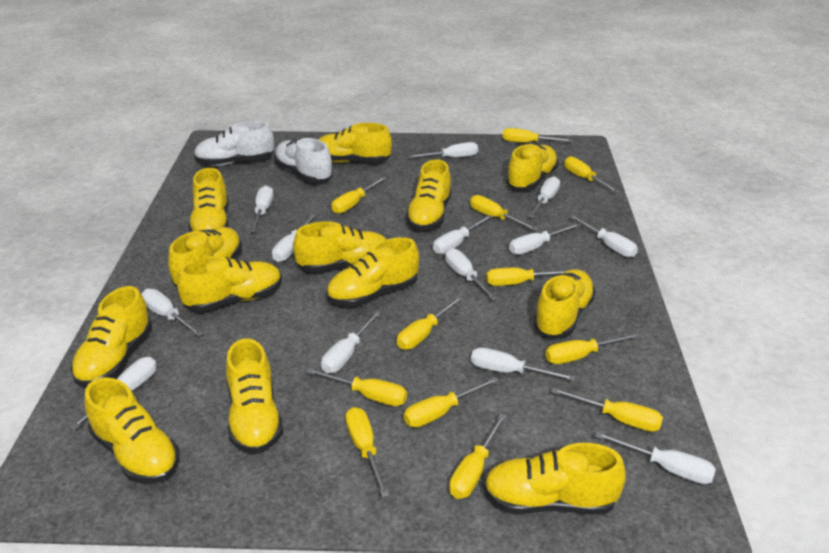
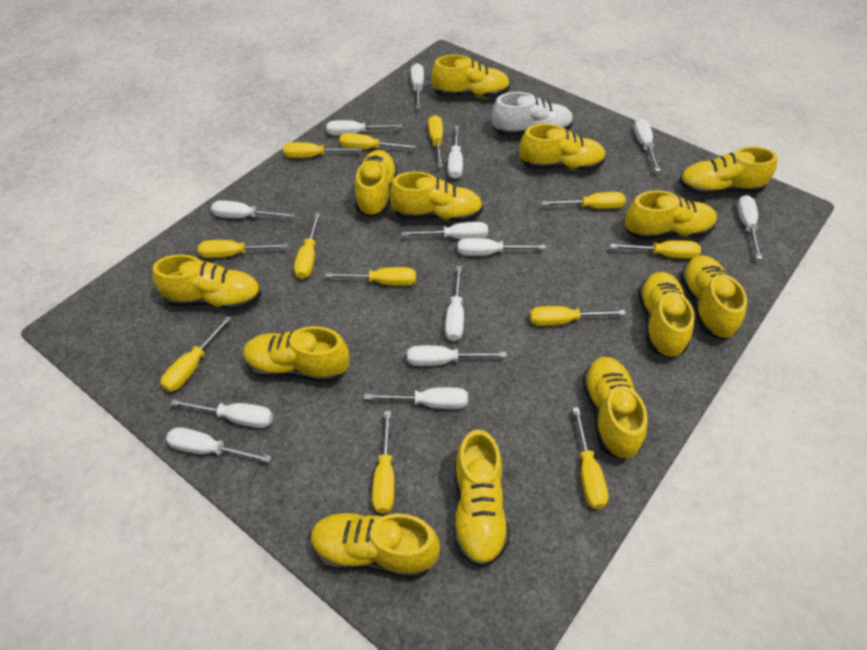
white shoe: 2 -> 1

